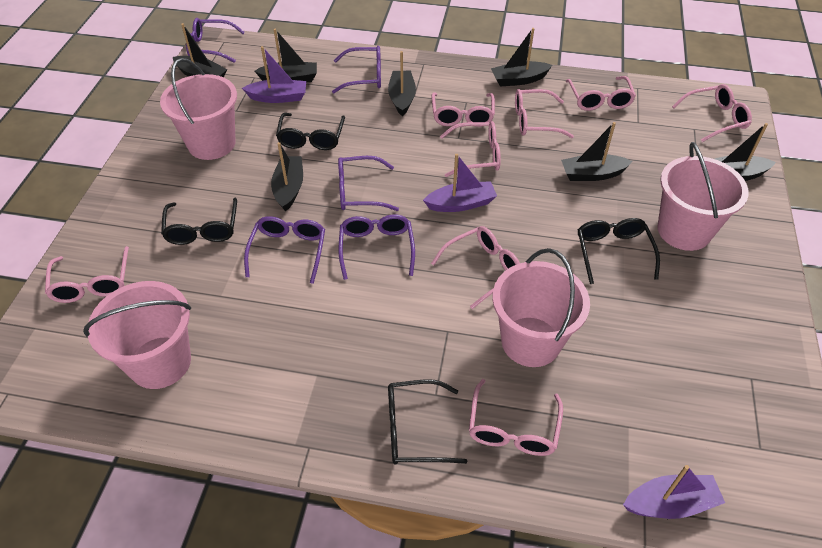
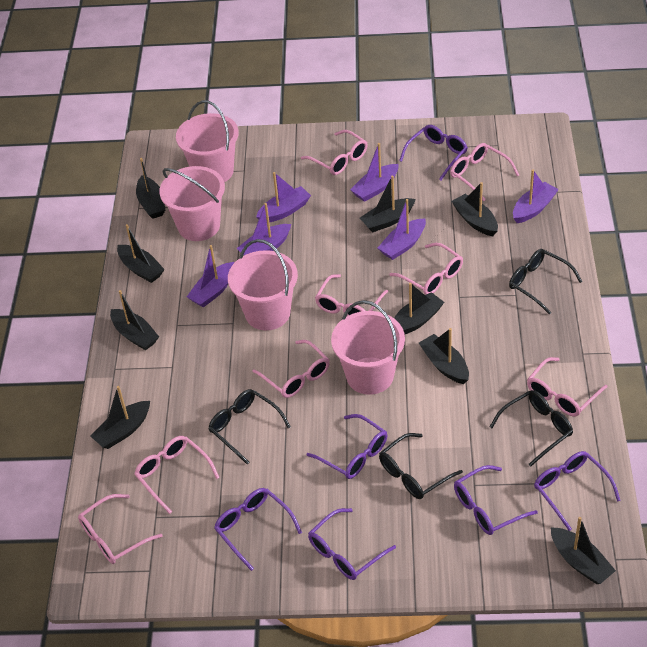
black boat: 7 -> 9
purple boat: 3 -> 6
purple glasses: 5 -> 6

